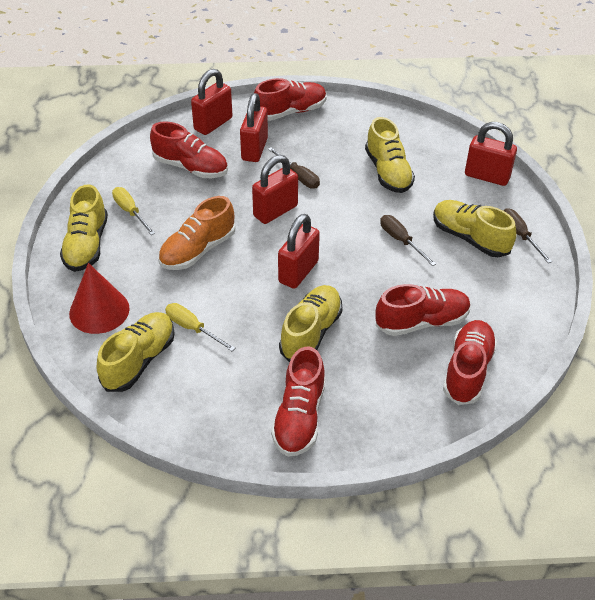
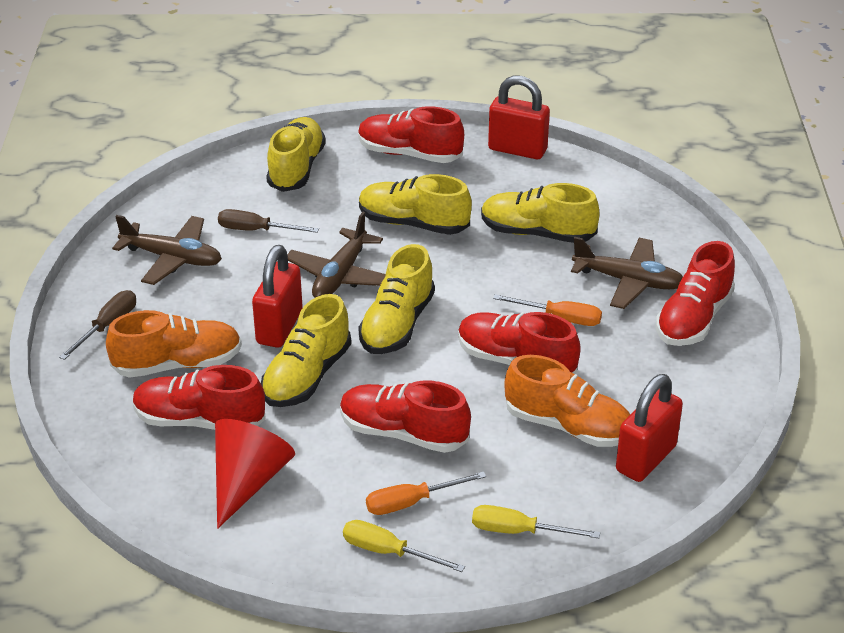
brown plane: 0 -> 3
brown screwdriver: 3 -> 2
orange screwdriver: 0 -> 2
orange shoe: 1 -> 2
red padlock: 5 -> 3

